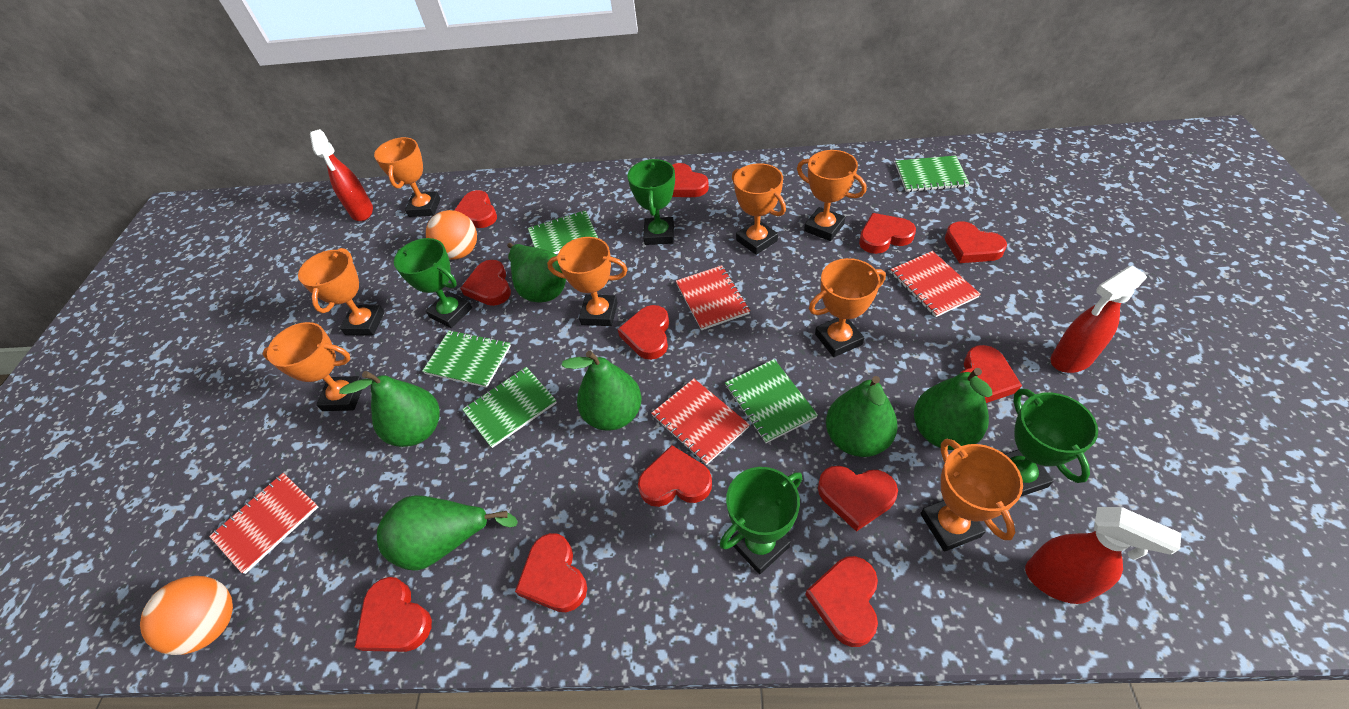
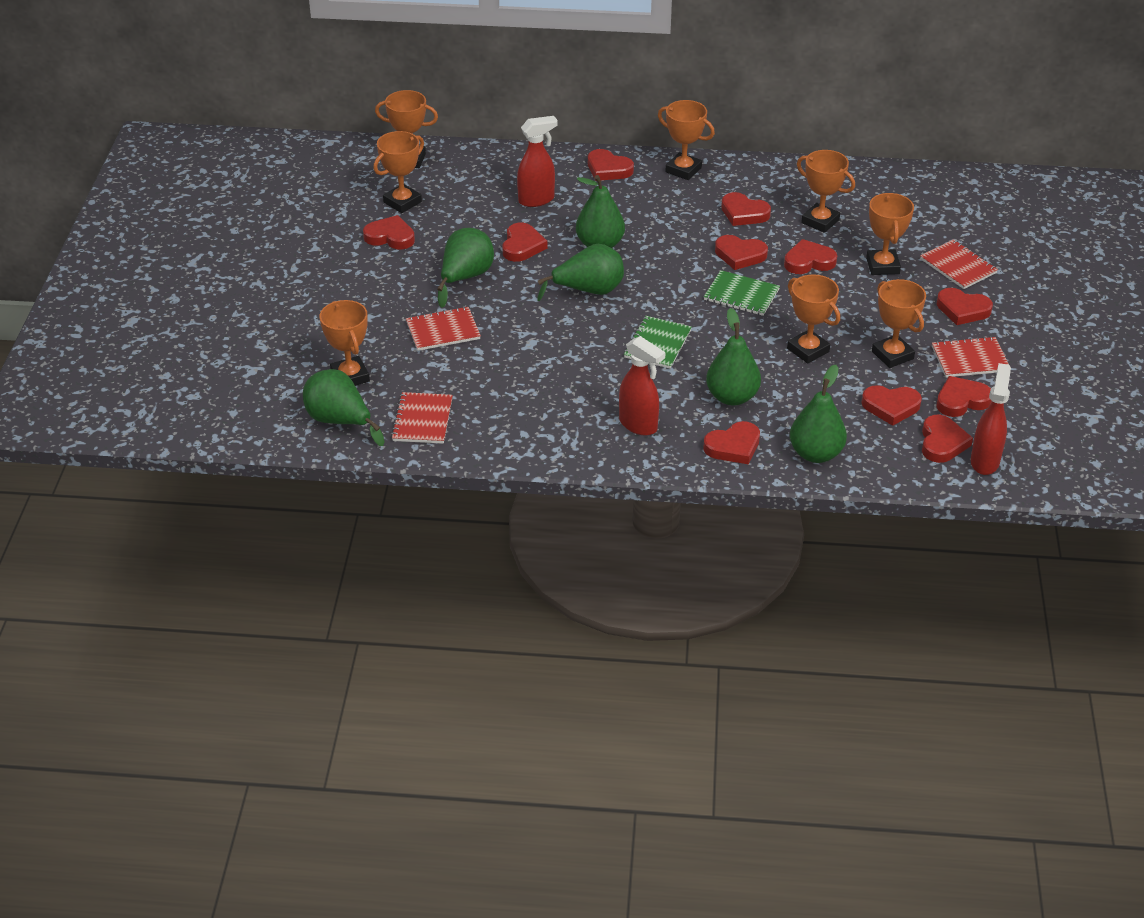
green notebook: 5 -> 2
green trophy: 4 -> 0
orange ball: 2 -> 0
red heart: 12 -> 11

